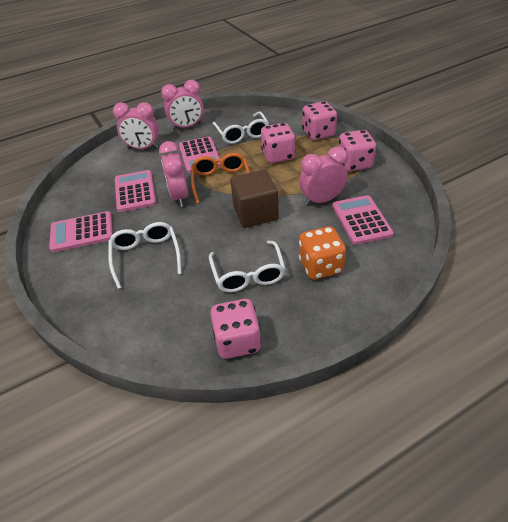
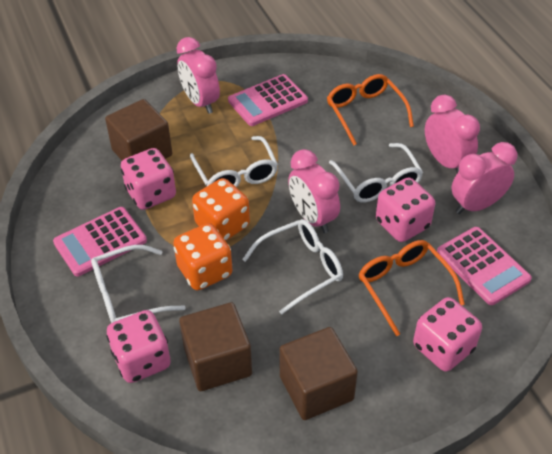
brown cube: 1 -> 3
orange dice: 1 -> 2
orange glasses: 1 -> 2
pink calculator: 4 -> 3
white glasses: 3 -> 4

